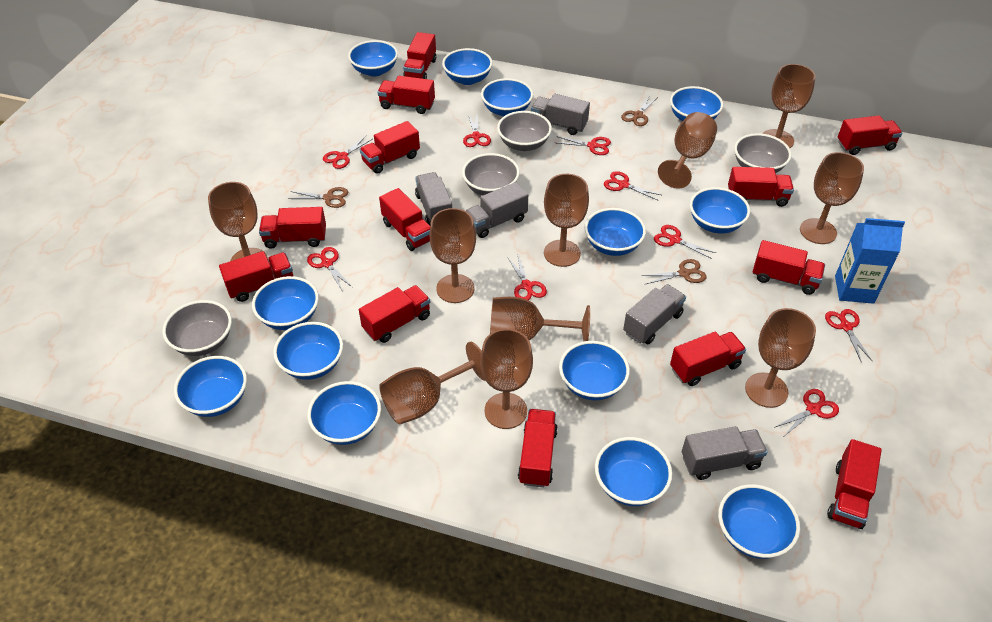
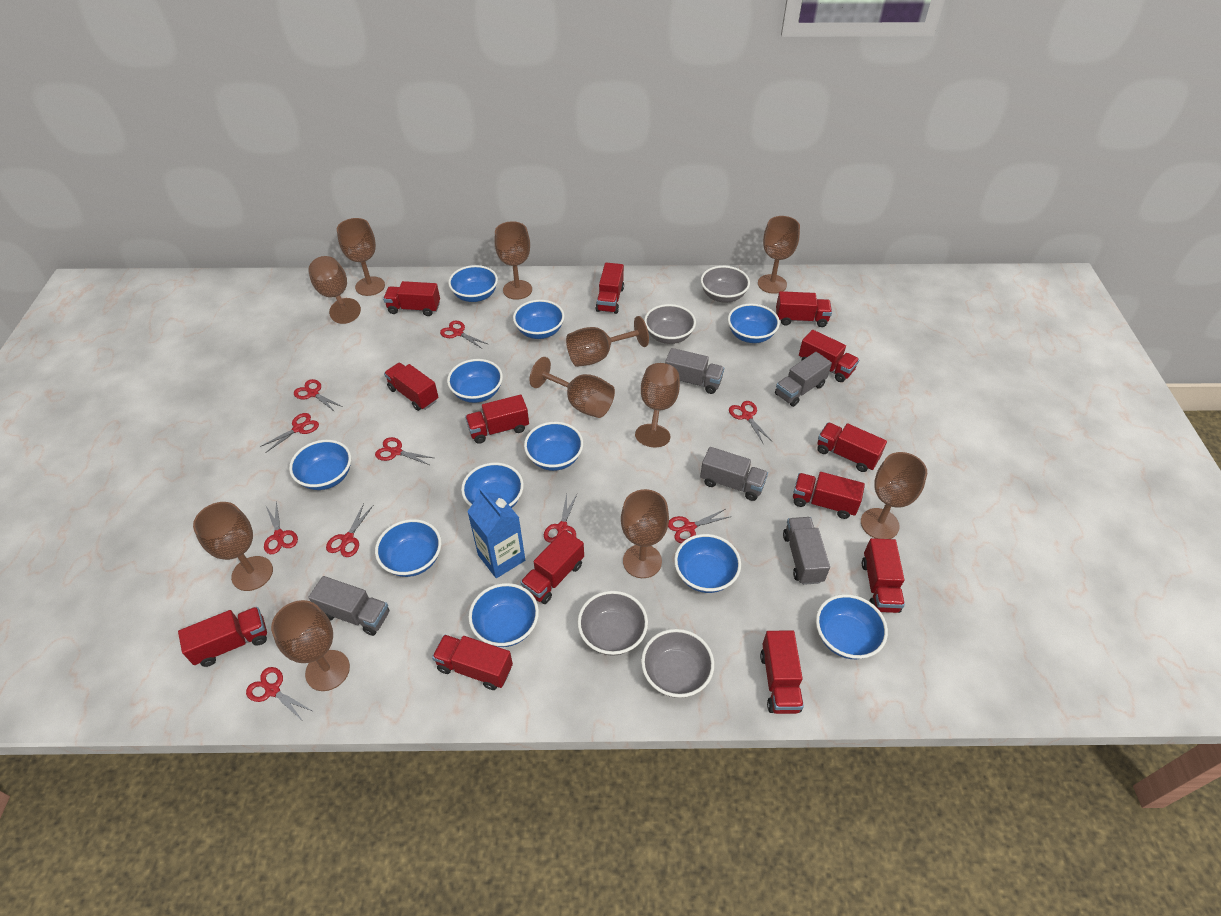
blue bowl: 13 -> 11
brown goblet: 10 -> 11
brown scissors: 3 -> 0
red scissors: 9 -> 10

